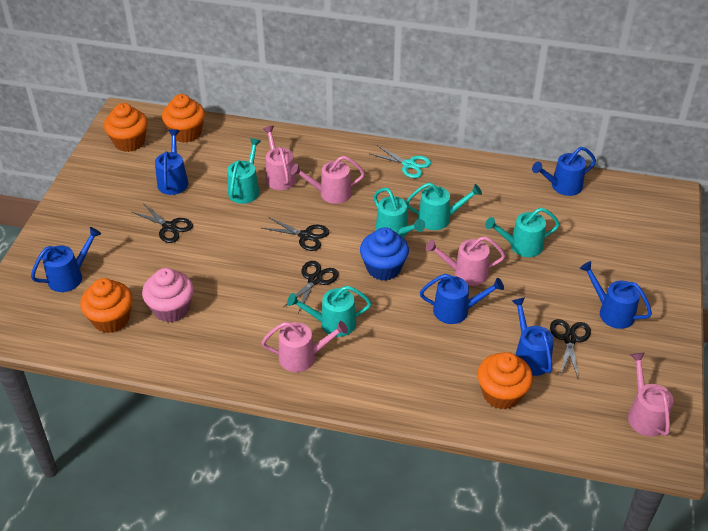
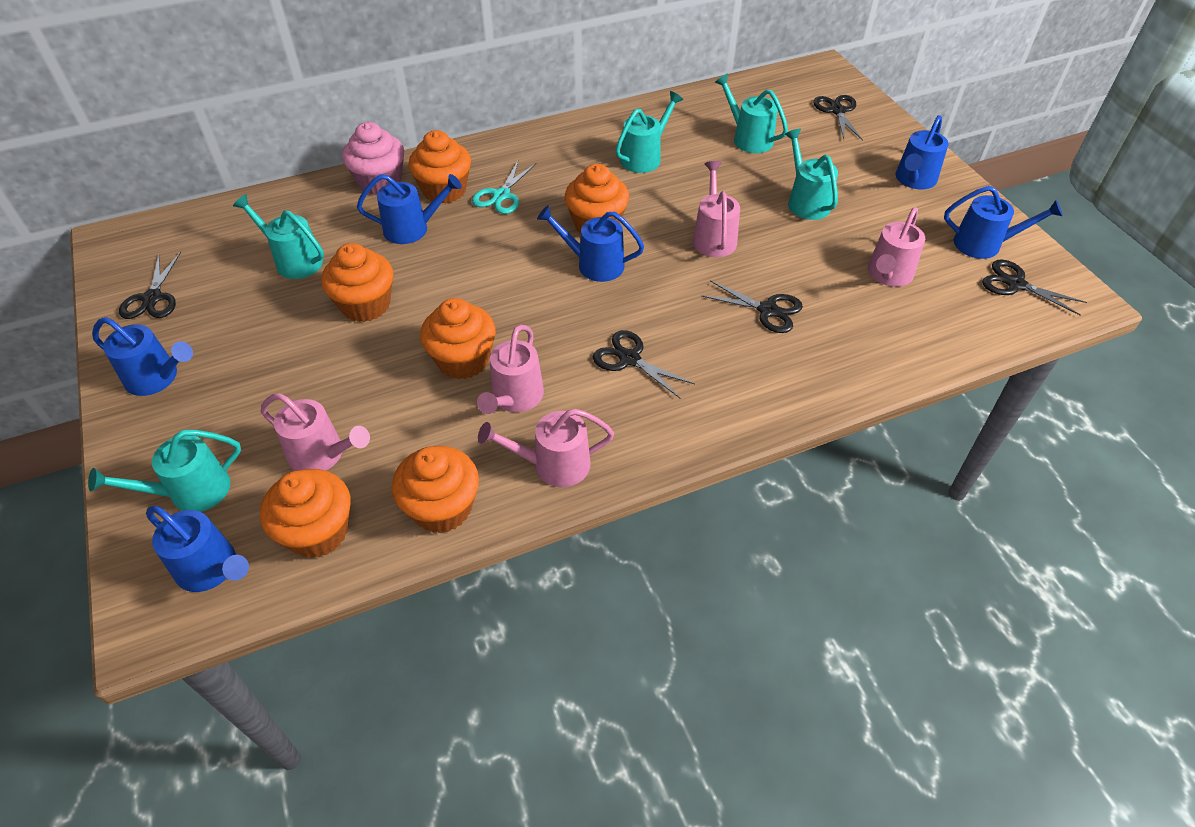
black scissors: 4 -> 5
blue cupcake: 1 -> 0
orange cupcake: 4 -> 6

